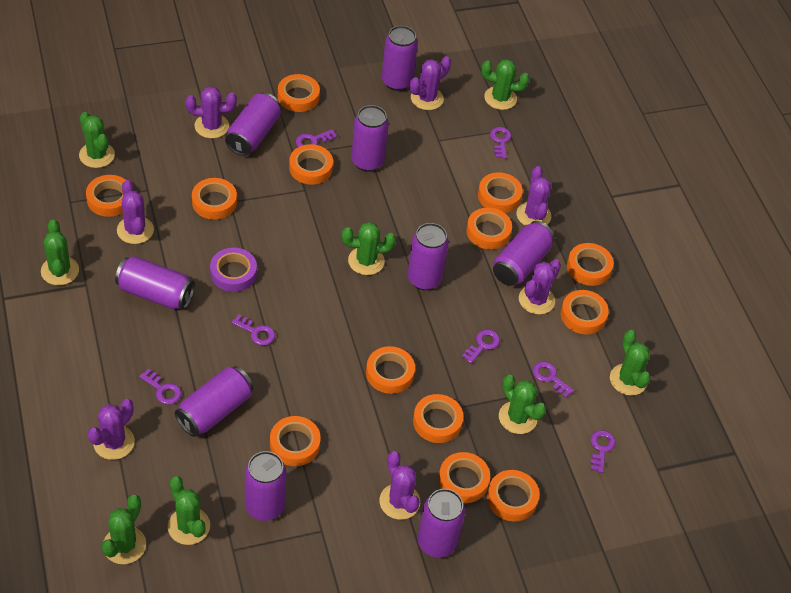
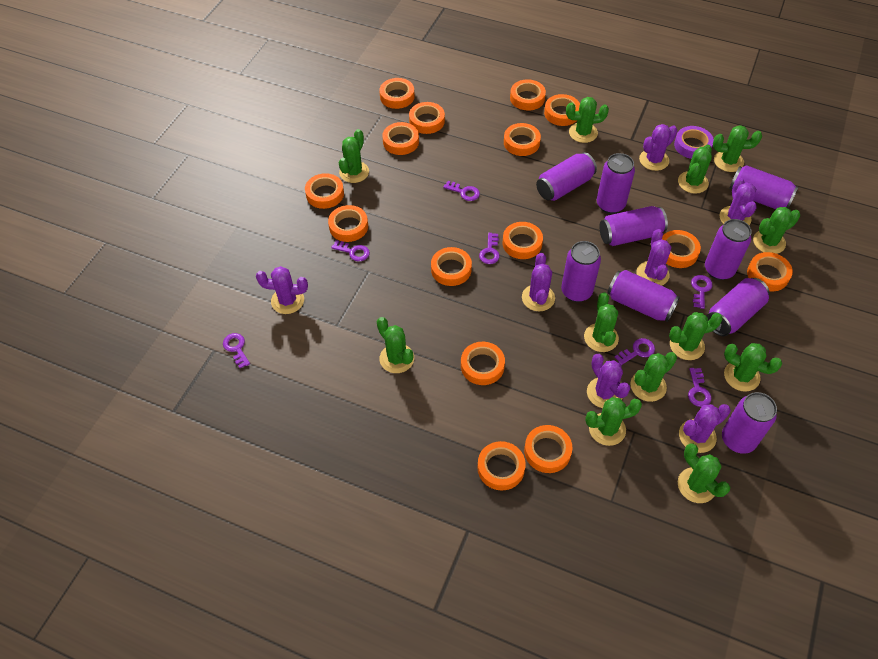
green cactus: 8 -> 12
orange tape: 13 -> 15

